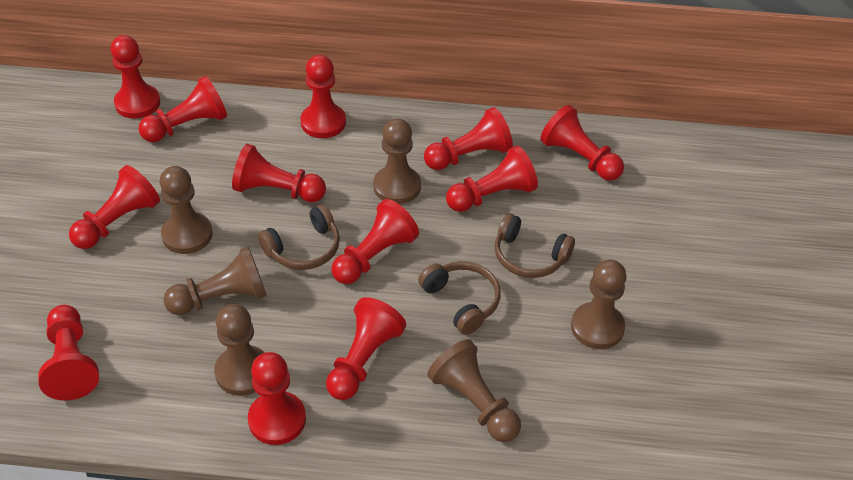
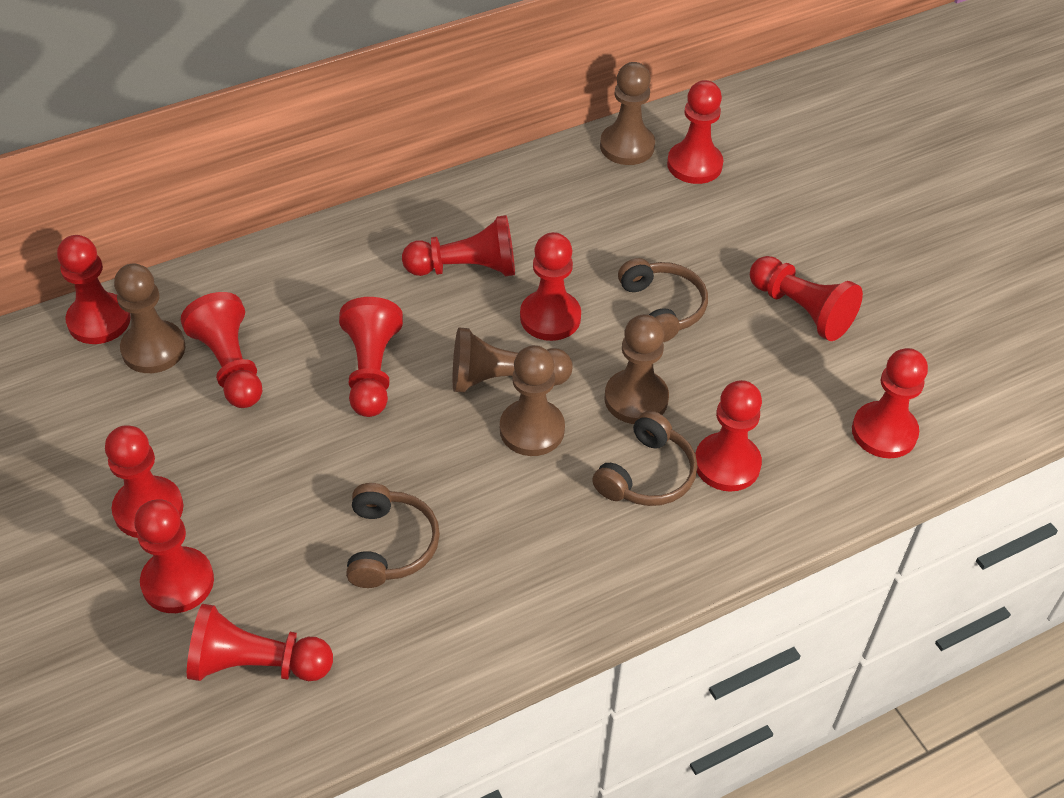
brown pawn: 6 -> 5

